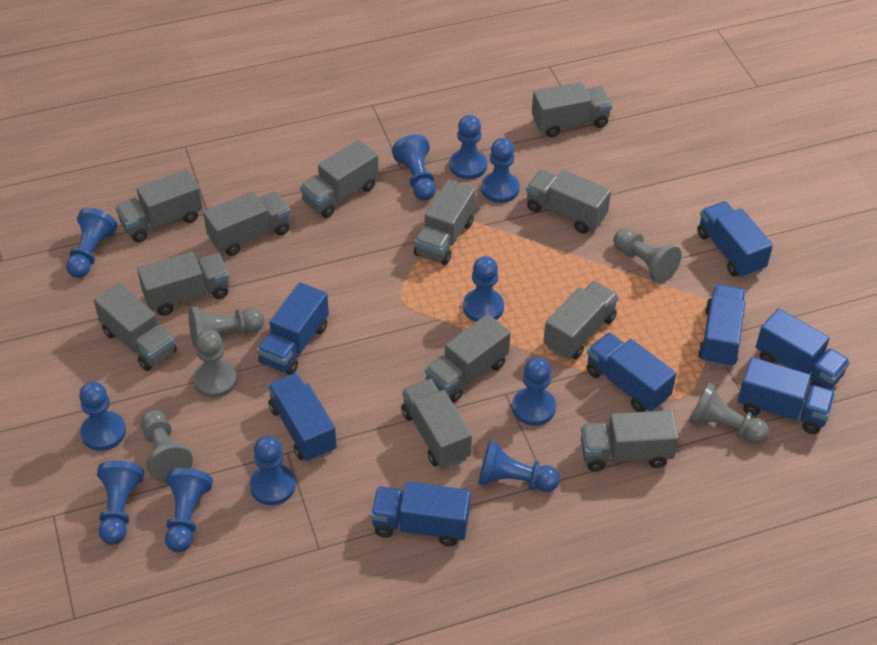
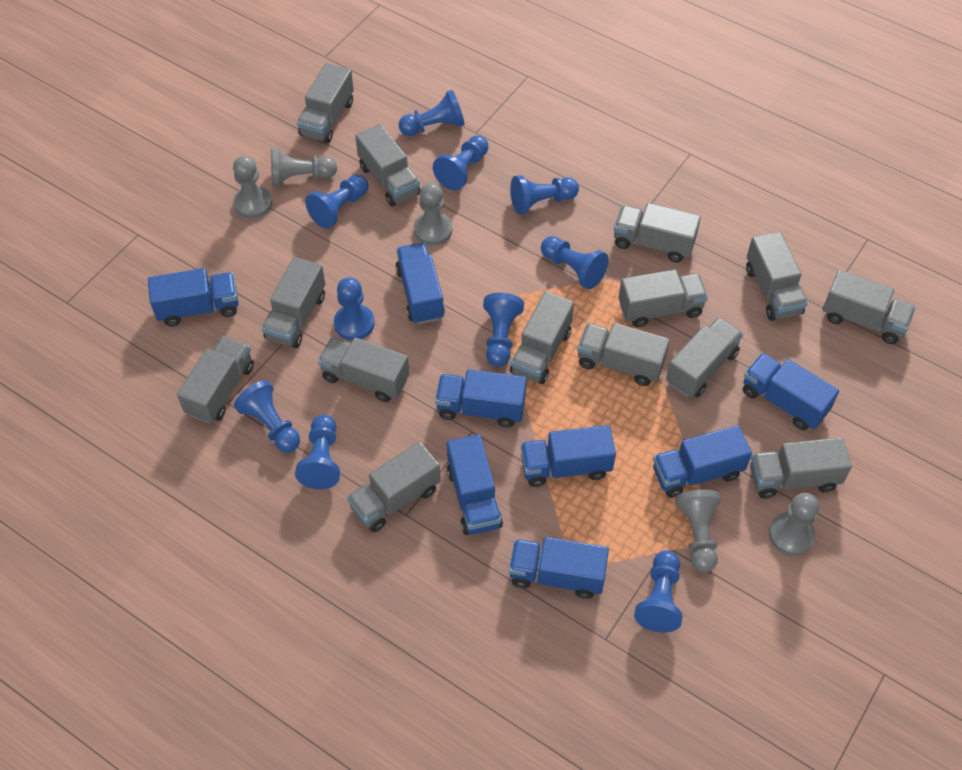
blue pawn: 11 -> 10
grey truck: 12 -> 14

